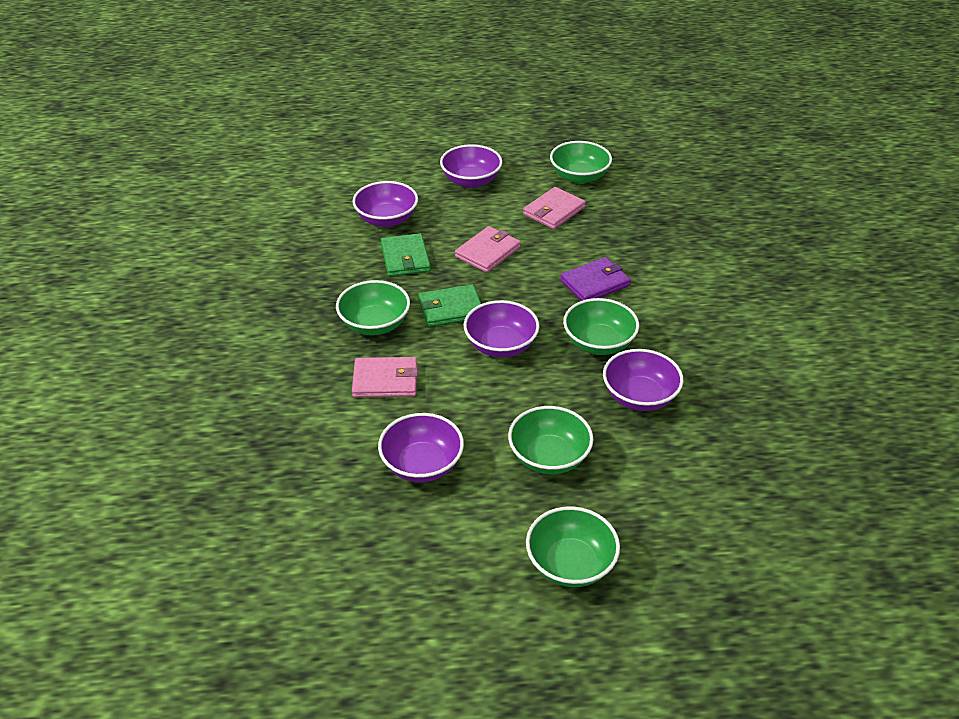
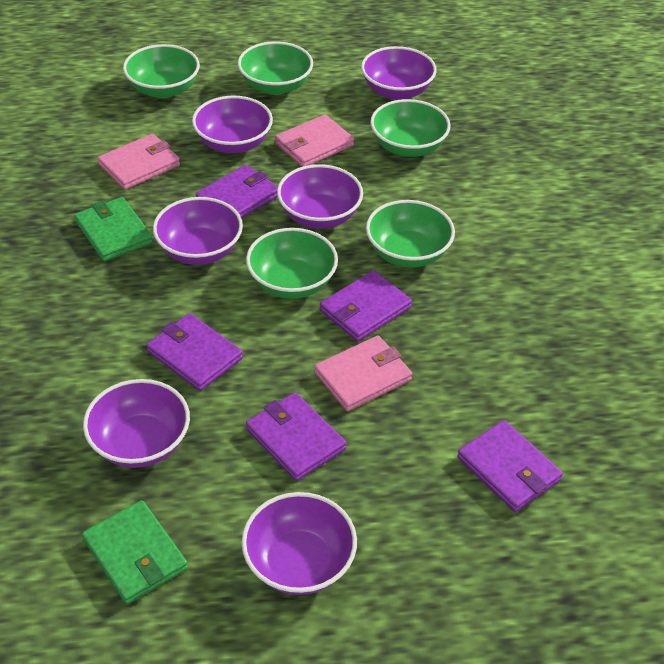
purple bowl: 5 -> 6
purple wallet: 1 -> 5

